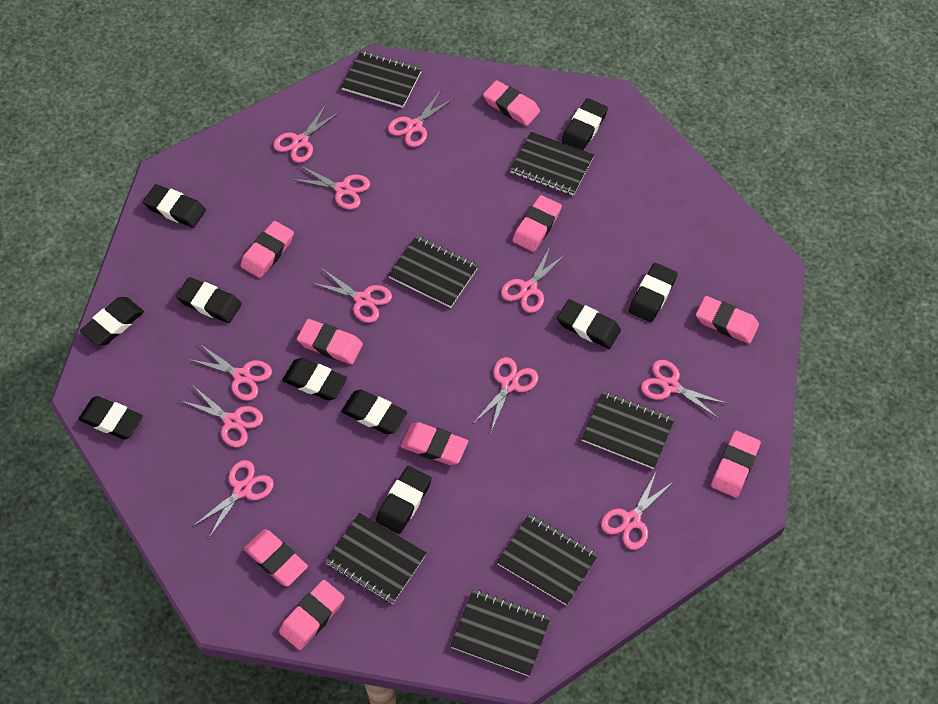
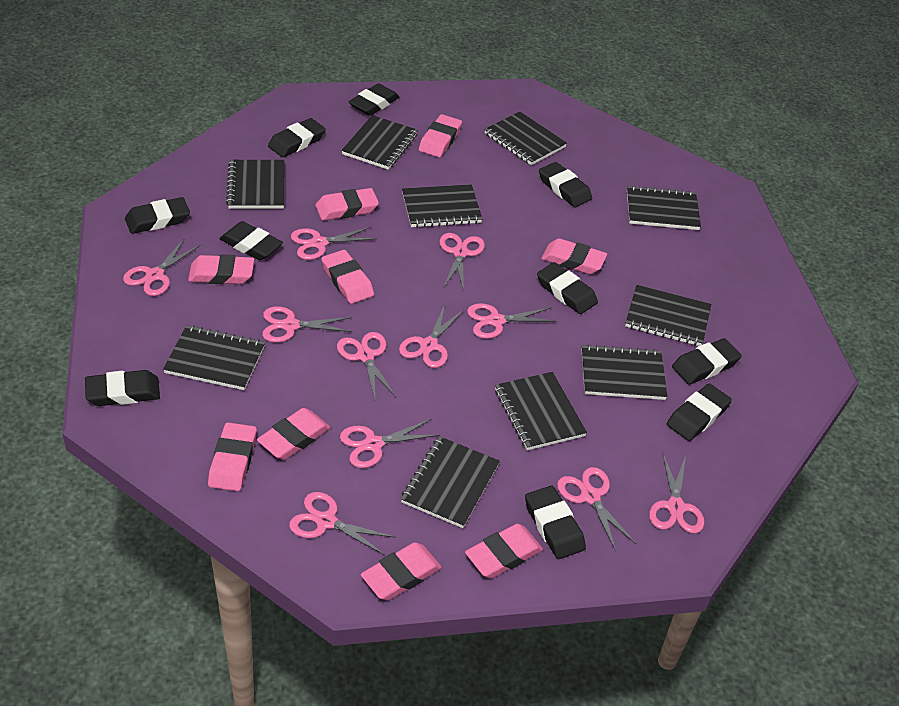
black notebook: 7 -> 10

